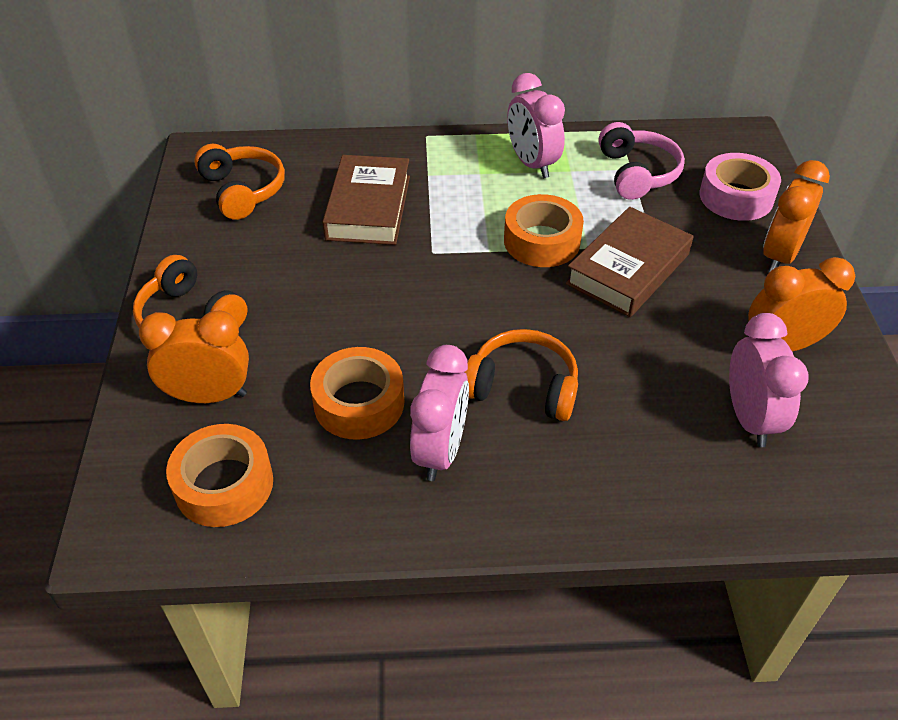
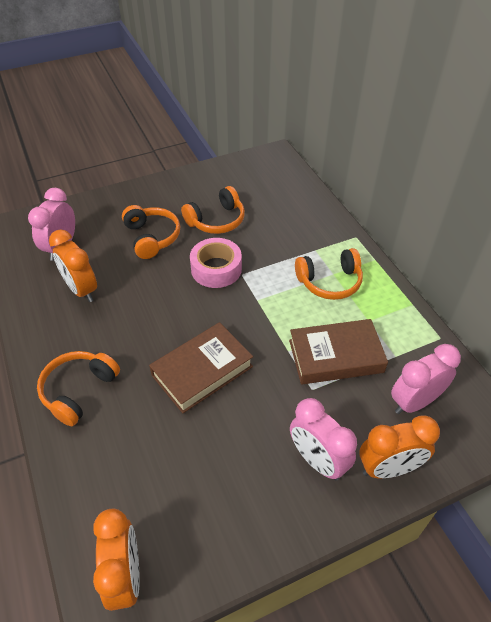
orange headphones: 3 -> 4
orange tape: 3 -> 0
pink headphones: 1 -> 0

